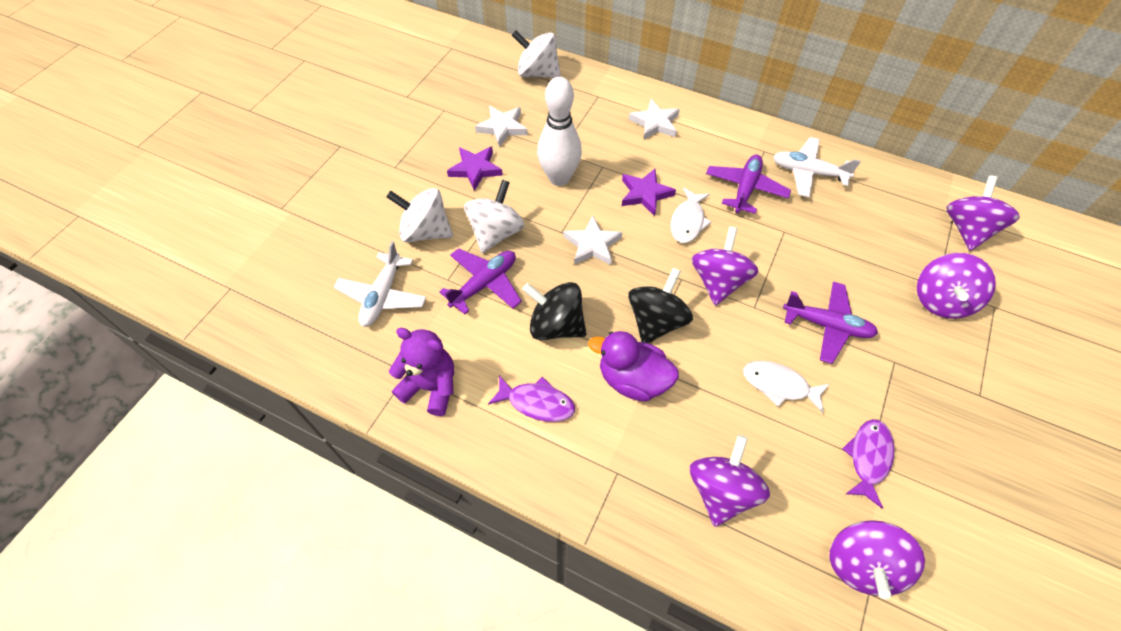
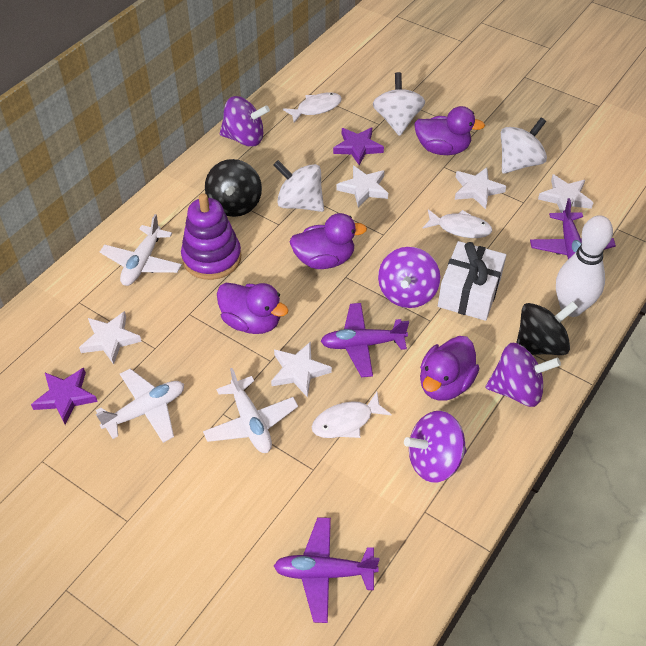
purple duck: 1 -> 4
purple fish: 2 -> 0
purple spinning top: 5 -> 4
purple stacking toy: 0 -> 1
purple teddy bear: 1 -> 0
white fish: 2 -> 3
white gift: 0 -> 1
white plane: 2 -> 3
white star: 3 -> 5

